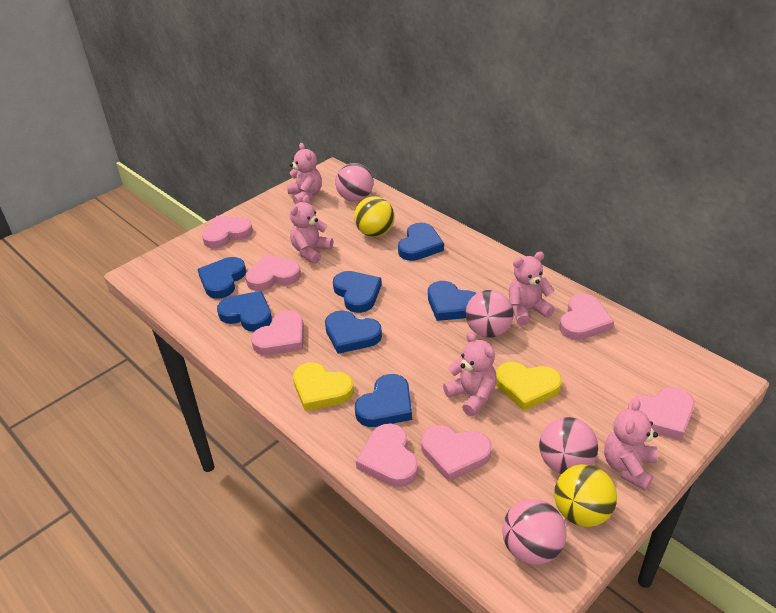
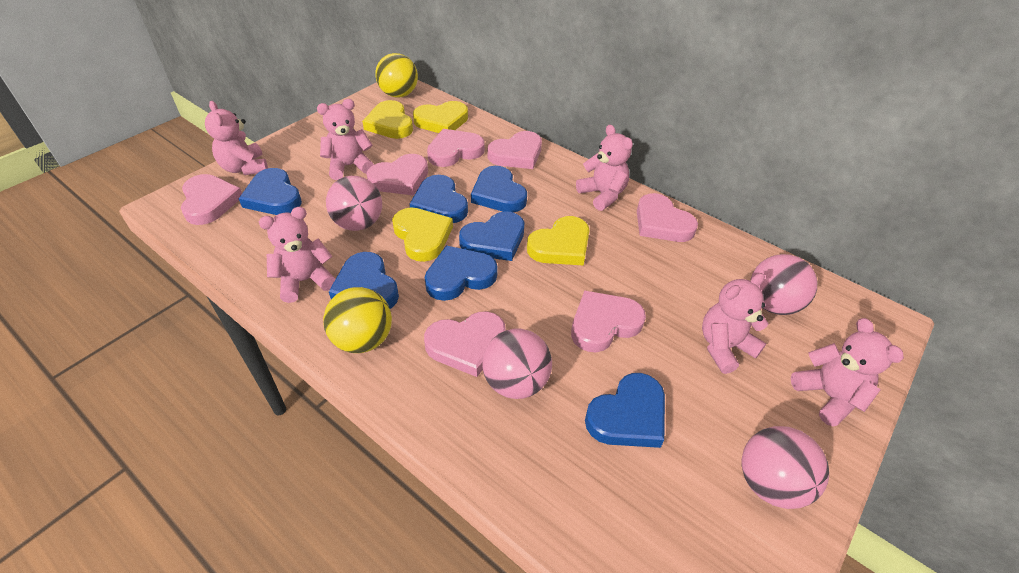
pink teddy bear: 5 -> 6
yellow heart: 2 -> 4

